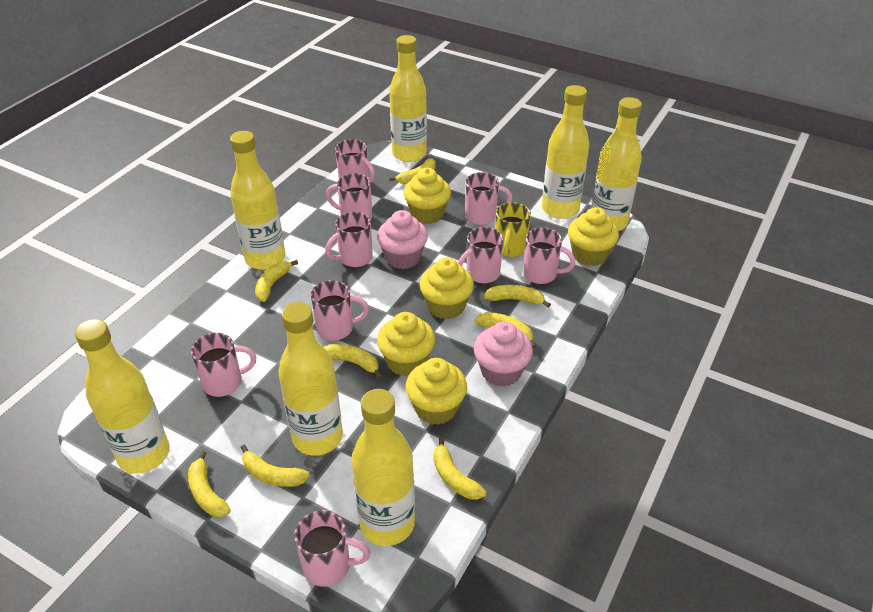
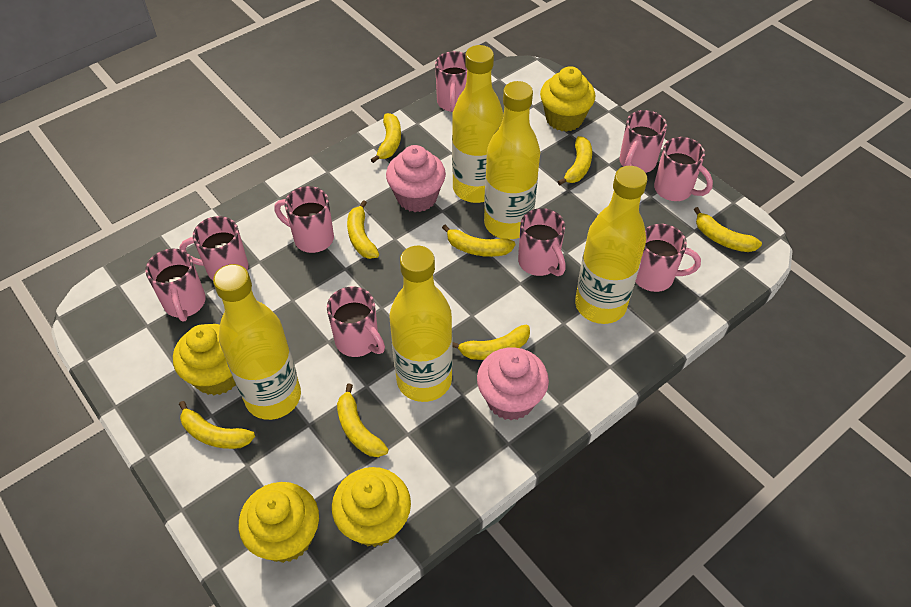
yellow bottle: 7 -> 5
yellow cupcake: 5 -> 4
yellow mug: 1 -> 0

